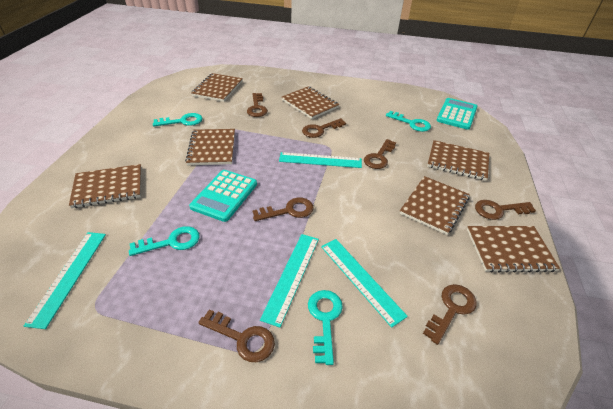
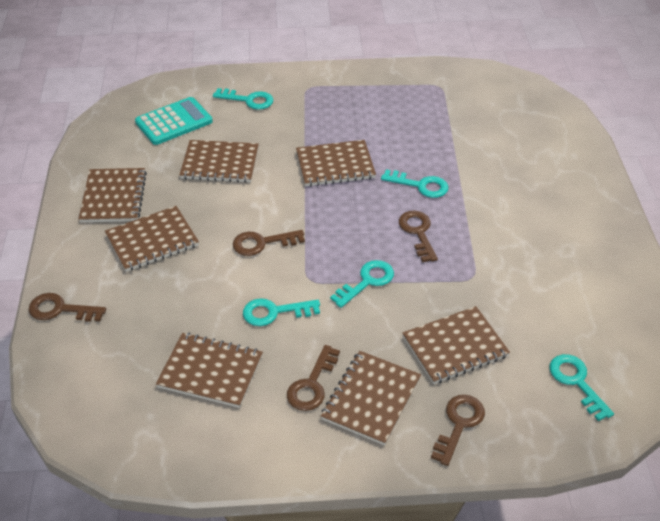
brown key: 7 -> 5
turquoise calculator: 2 -> 1
turquoise key: 4 -> 5
turquoise ruler: 4 -> 0

